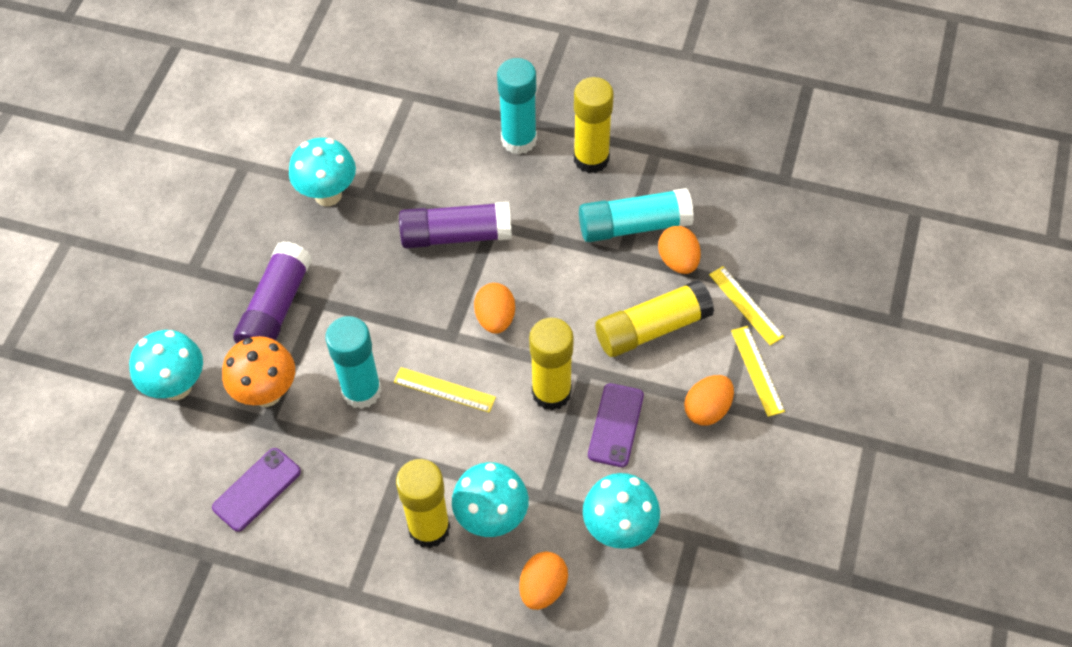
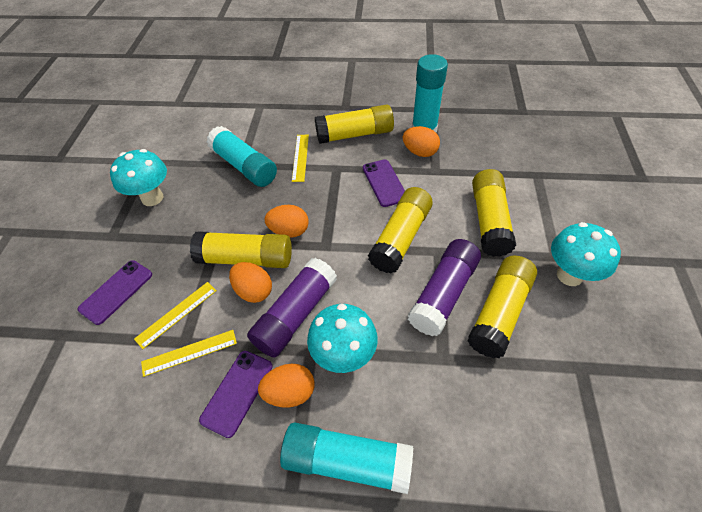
orange mushroom: 1 -> 0
purple phone: 2 -> 3
turquoise mushroom: 4 -> 3
yellow glue stick: 4 -> 5

